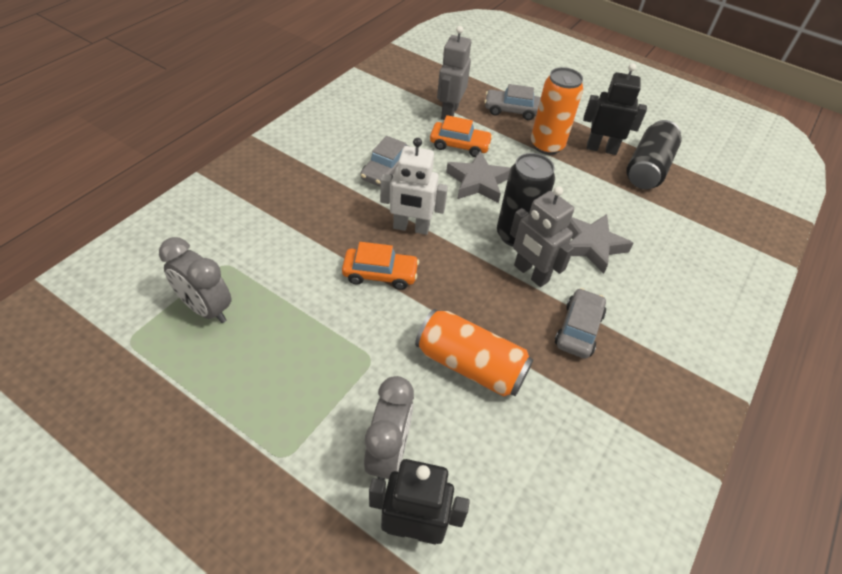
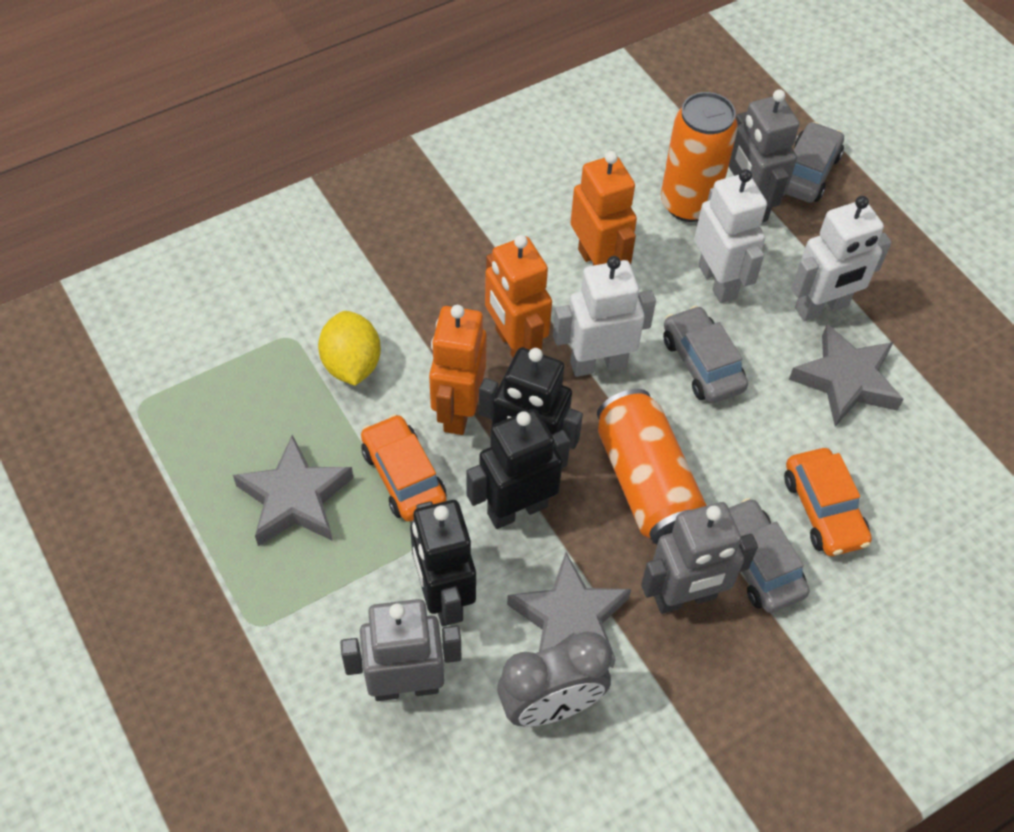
black can: 2 -> 0
black robot: 2 -> 3
grey clock: 2 -> 1
grey robot: 2 -> 3
grey star: 2 -> 3
orange robot: 0 -> 3
white robot: 1 -> 3
yellow lemon: 0 -> 1

